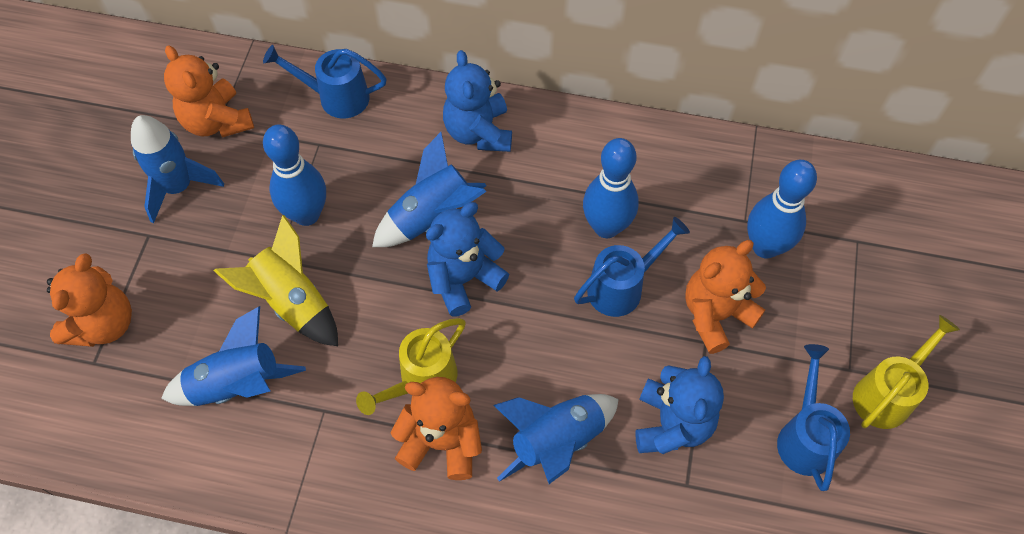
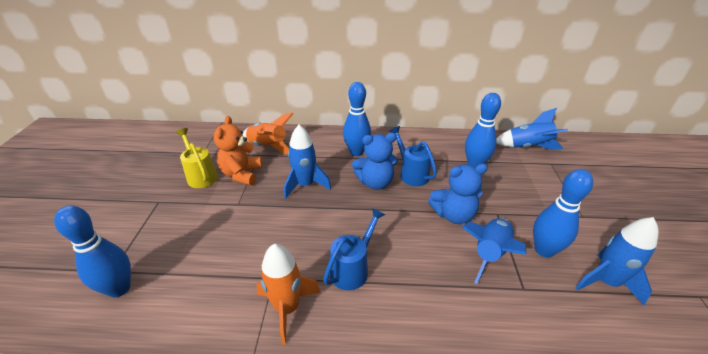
blue bowling pin: 3 -> 4
blue teddy bear: 3 -> 2
blue watering can: 3 -> 2
orange rocket: 0 -> 2
orange teddy bear: 4 -> 1
yellow rocket: 1 -> 0
yellow watering can: 2 -> 1

